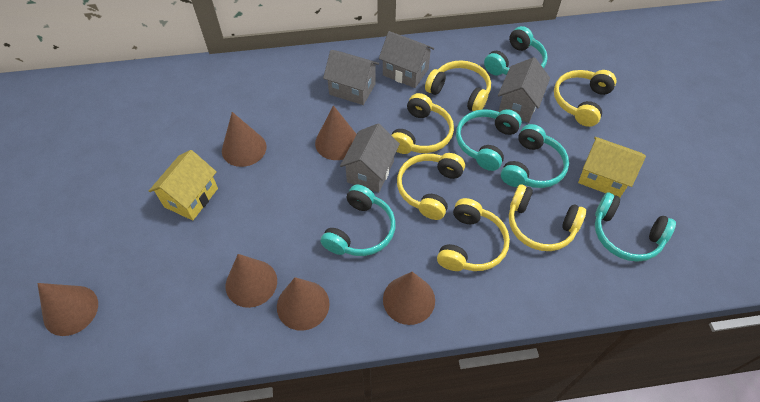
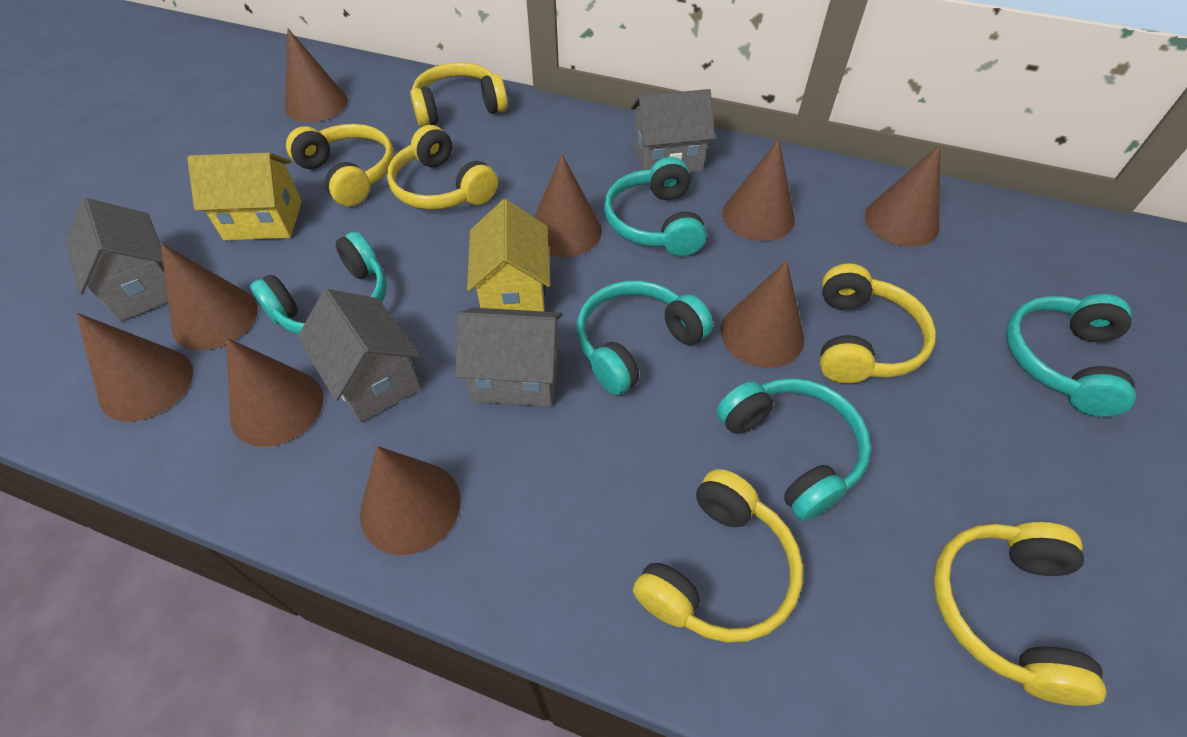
brown cone: 6 -> 9

